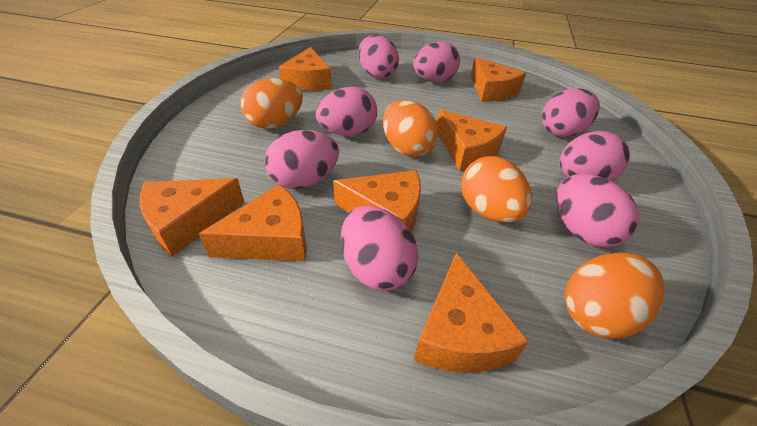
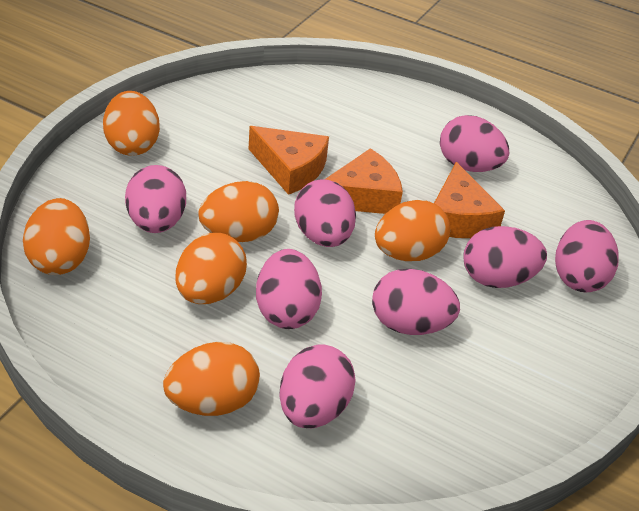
orange cheese: 7 -> 3
orange egg: 4 -> 6

